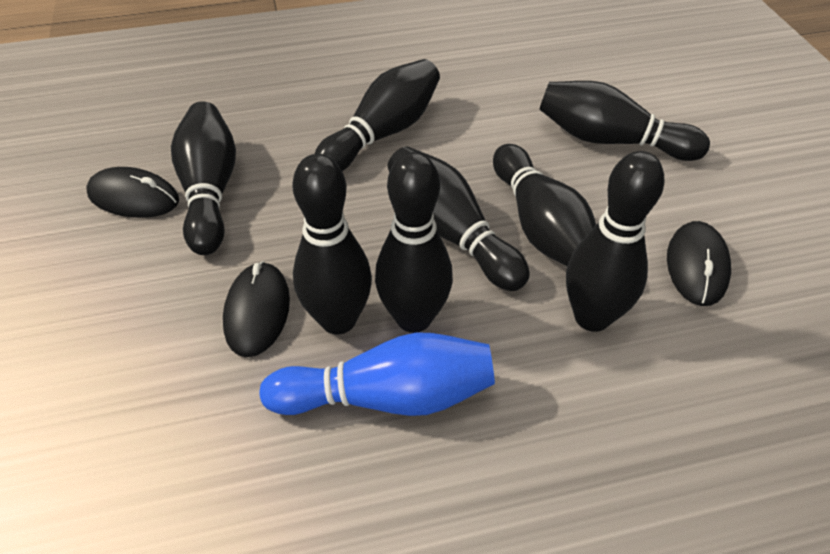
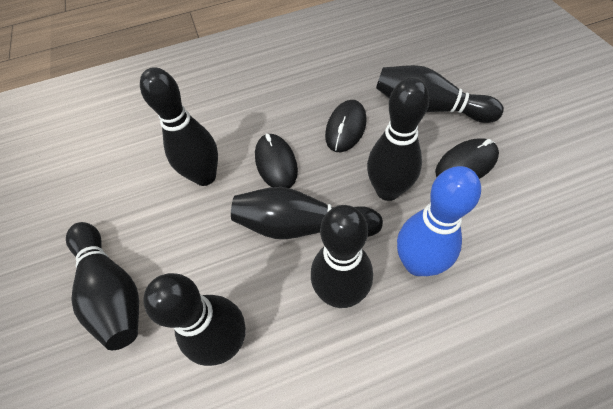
black bowling pin: 8 -> 7

